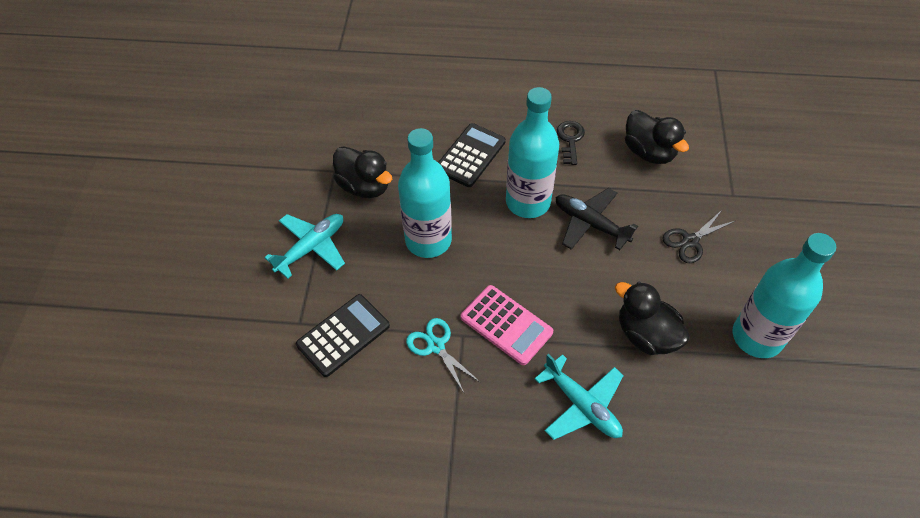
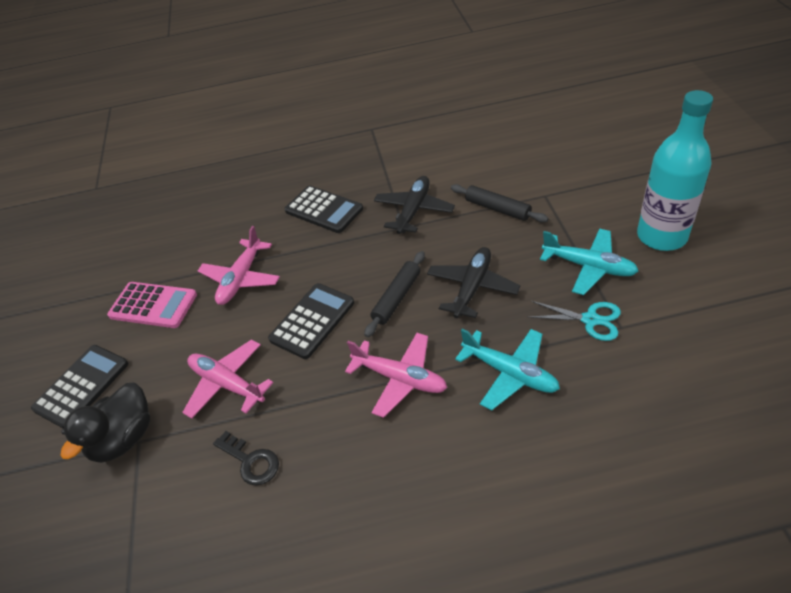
black calculator: 2 -> 3
black duck: 3 -> 1
black plane: 1 -> 2
black rolling pin: 0 -> 2
black scissors: 1 -> 0
pink plane: 0 -> 3
turquoise bottle: 3 -> 1

